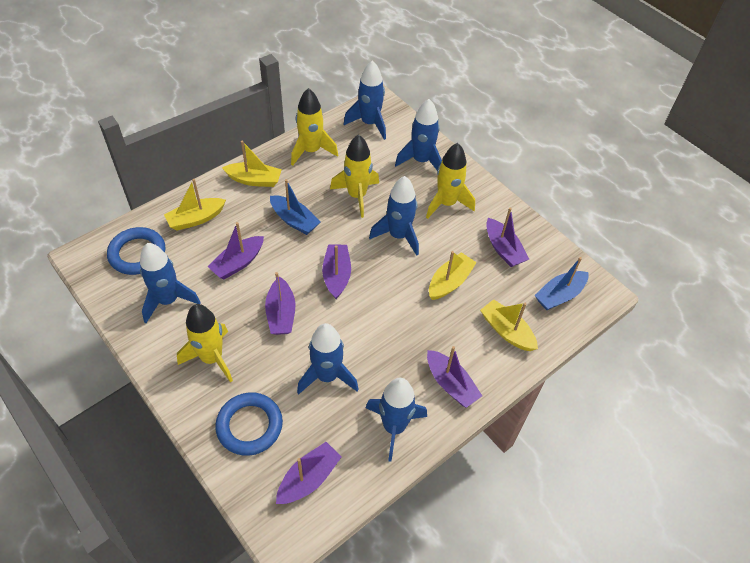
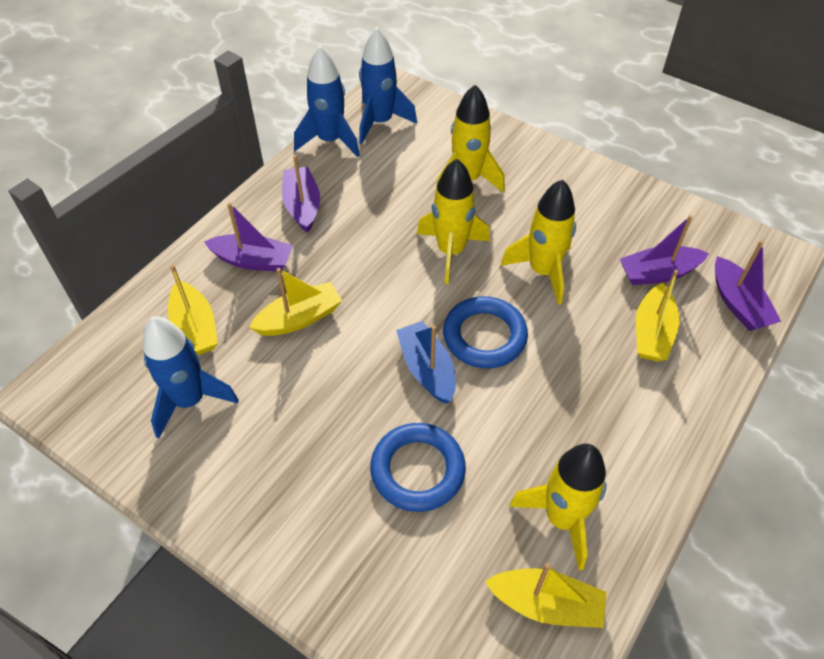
blue boat: 2 -> 1
blue rocket: 6 -> 3
purple boat: 6 -> 4

